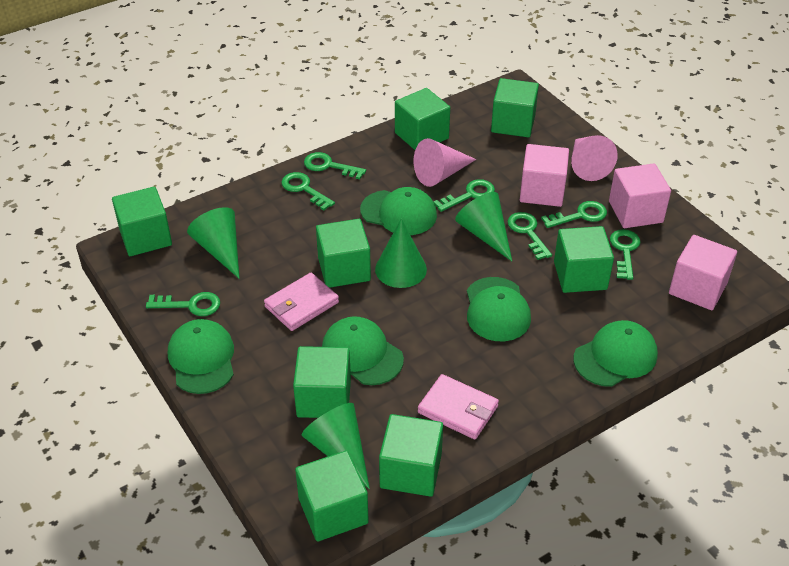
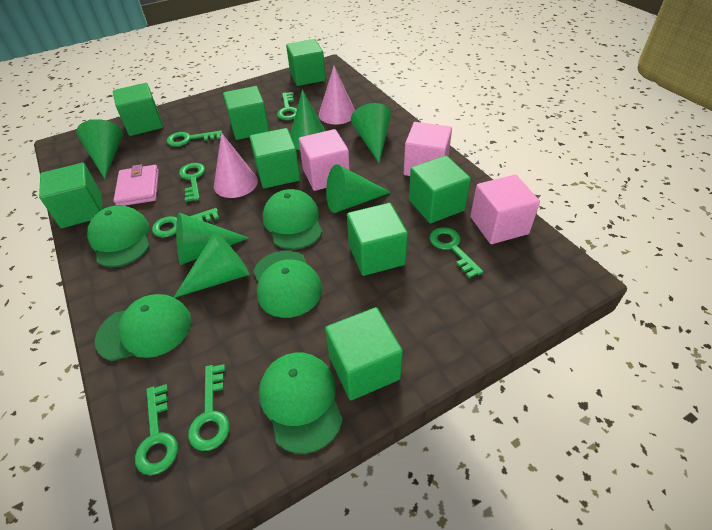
green cone: 4 -> 6
pink wallet: 2 -> 1

